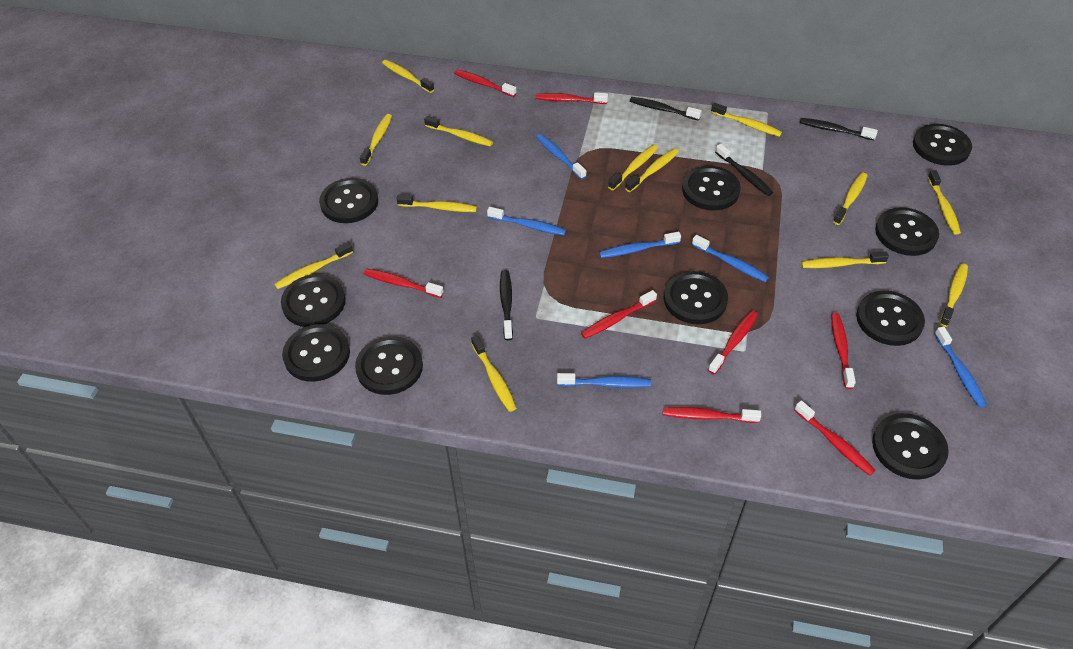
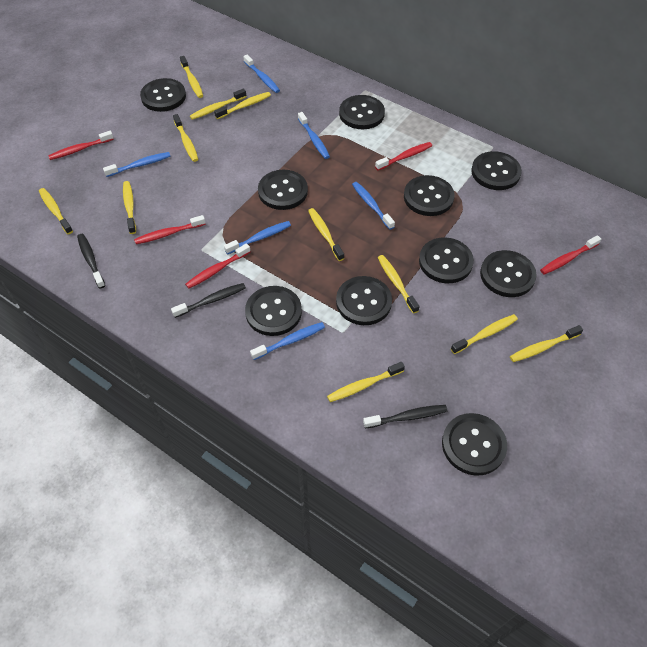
black toothbrush: 4 -> 3
red toothbrush: 8 -> 5
yellow toothbrush: 13 -> 11

